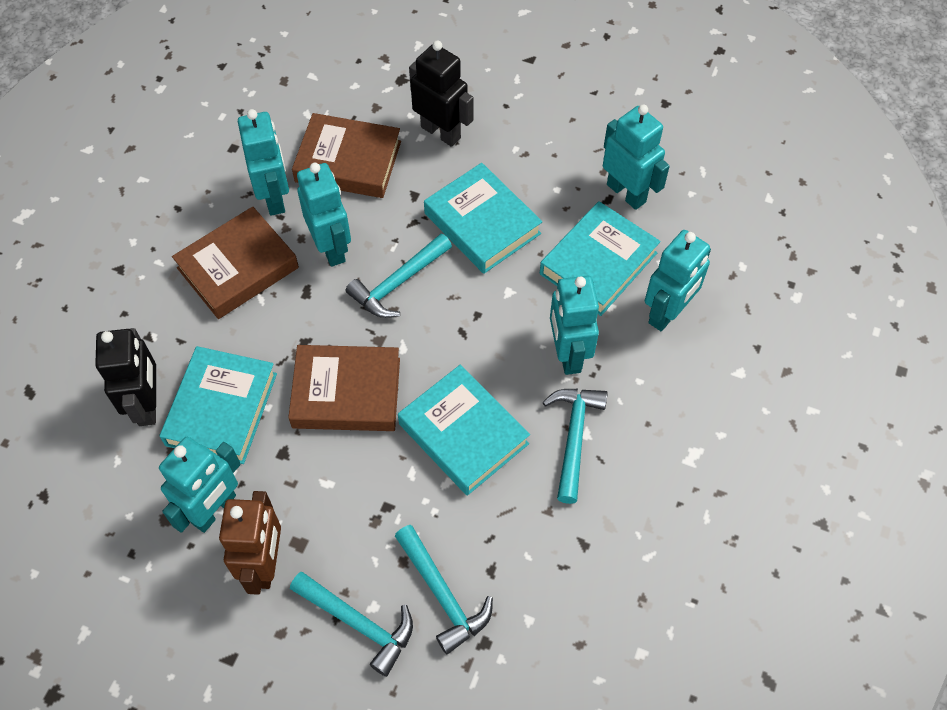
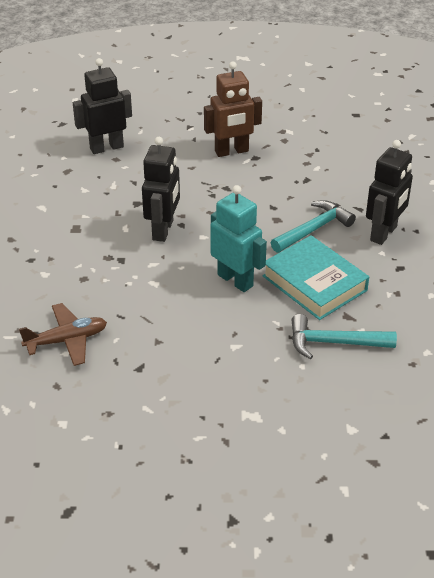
black robot: 2 -> 3
brown book: 3 -> 0
brown plane: 0 -> 1
turquoise book: 4 -> 1
turquoise hammer: 4 -> 2
turquoise robot: 6 -> 1

